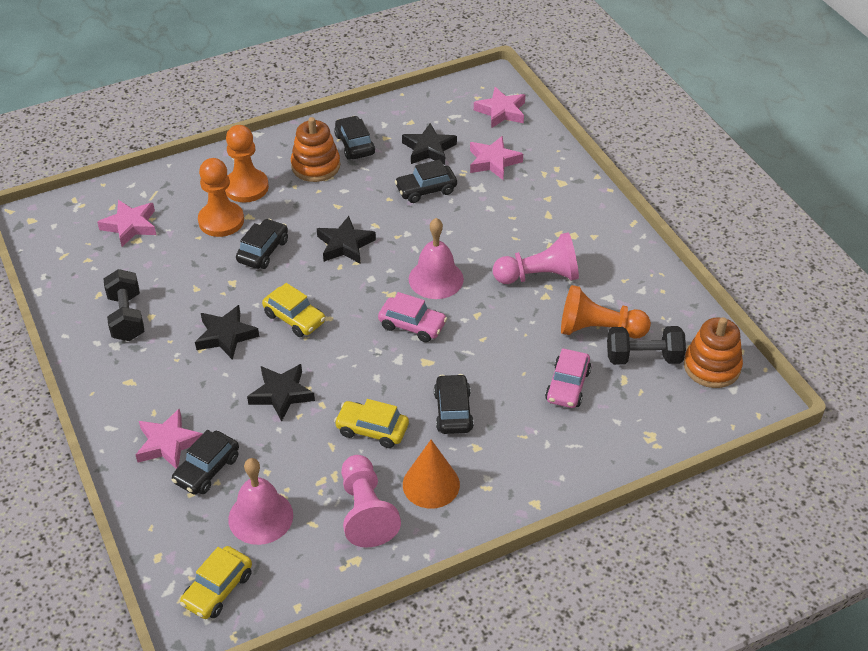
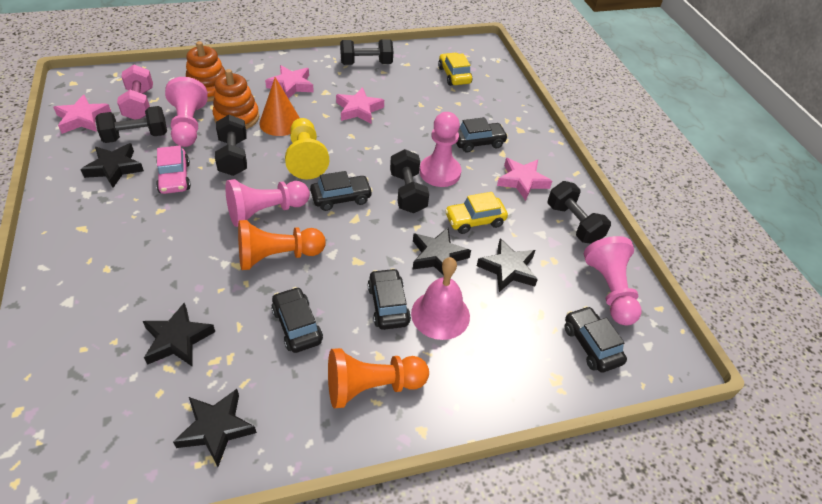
black dumbbell: 2 -> 5
black star: 4 -> 5
orange pawn: 3 -> 2
pink bell: 2 -> 1
pink car: 2 -> 1
pink dumbbell: 0 -> 1
pink pawn: 2 -> 4
yellow car: 3 -> 2
yellow pawn: 0 -> 1

